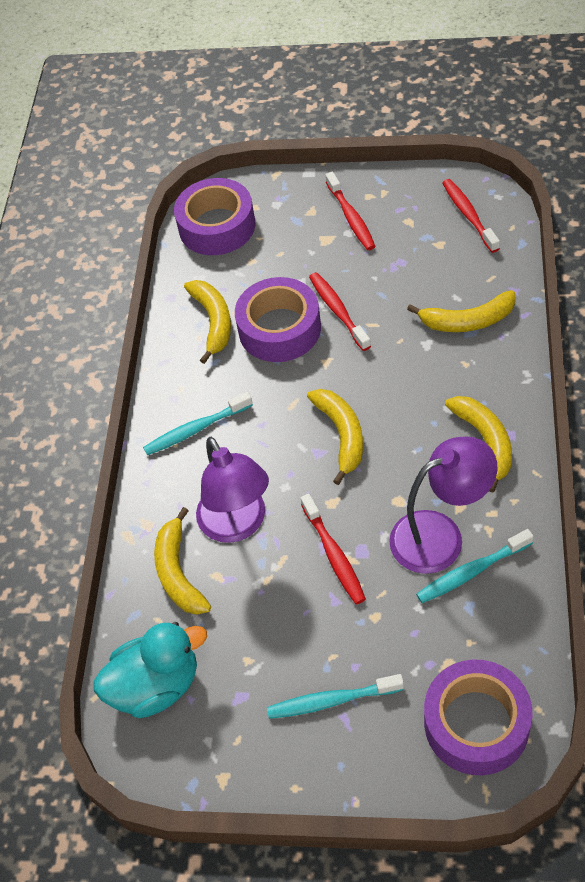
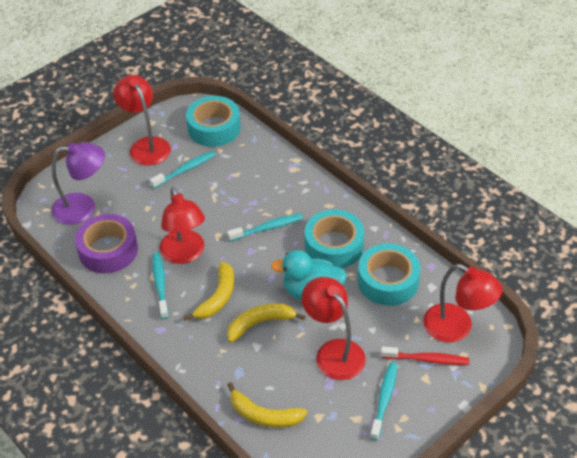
purple lamp: 2 -> 1
purple tape: 3 -> 1
red lamp: 0 -> 4
red toothbrush: 4 -> 1
turquoise tape: 0 -> 3
turquoise toothbrush: 3 -> 4
yellow banana: 5 -> 3

